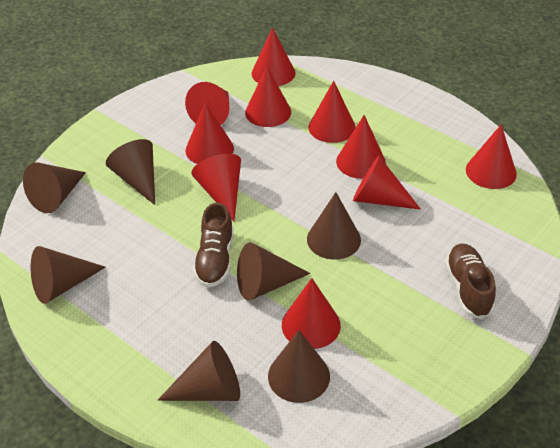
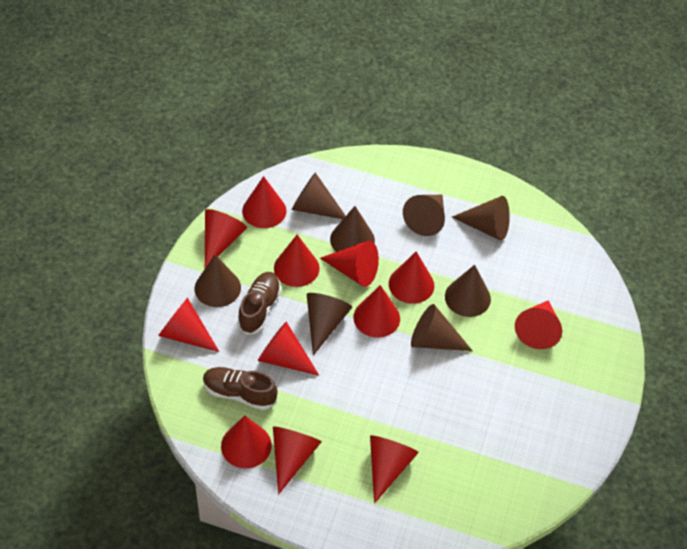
brown cone: 7 -> 8
red cone: 10 -> 12

